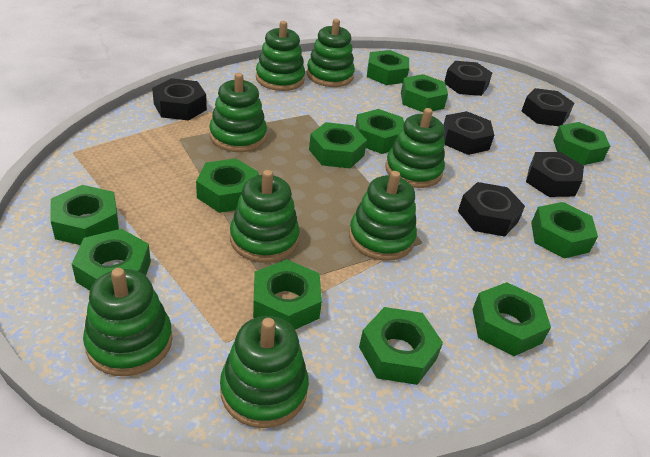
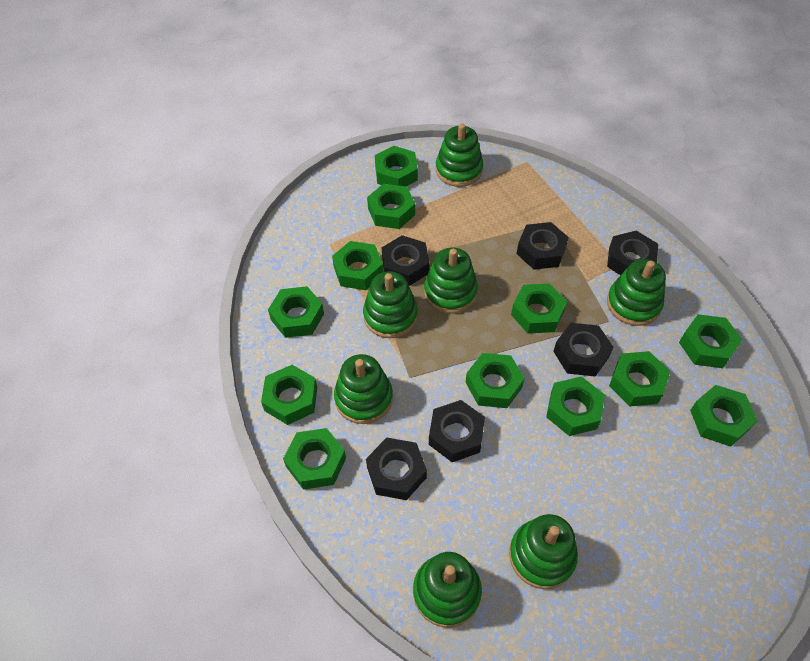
green stacking toy: 8 -> 7

